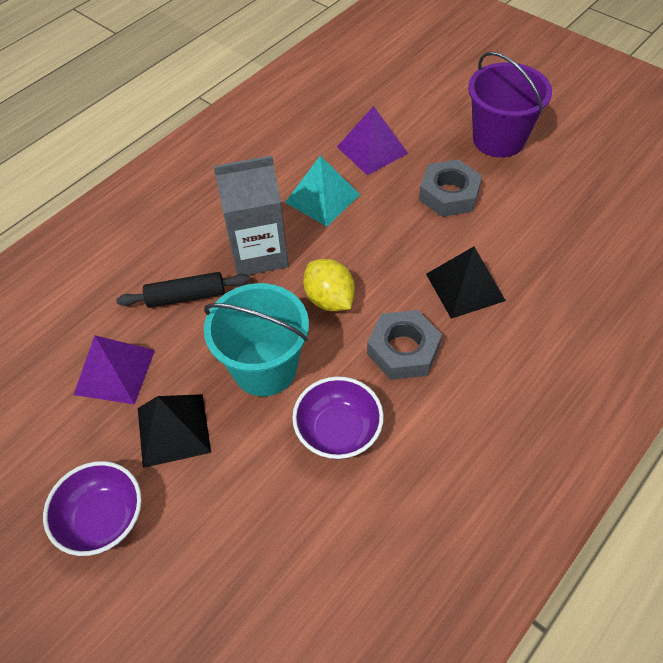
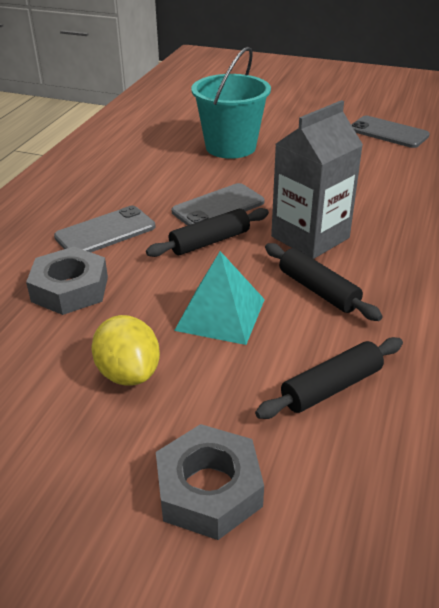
black pyramid: 2 -> 0
black rolling pin: 1 -> 3
grey phone: 0 -> 3
purple bowl: 2 -> 0
purple bucket: 1 -> 0
purple pyramid: 2 -> 0

